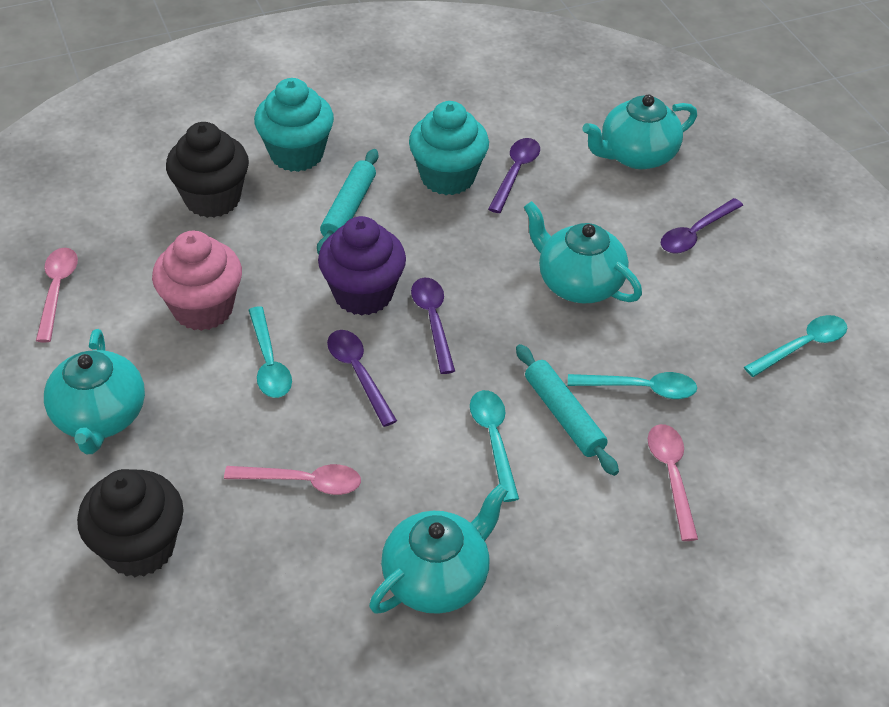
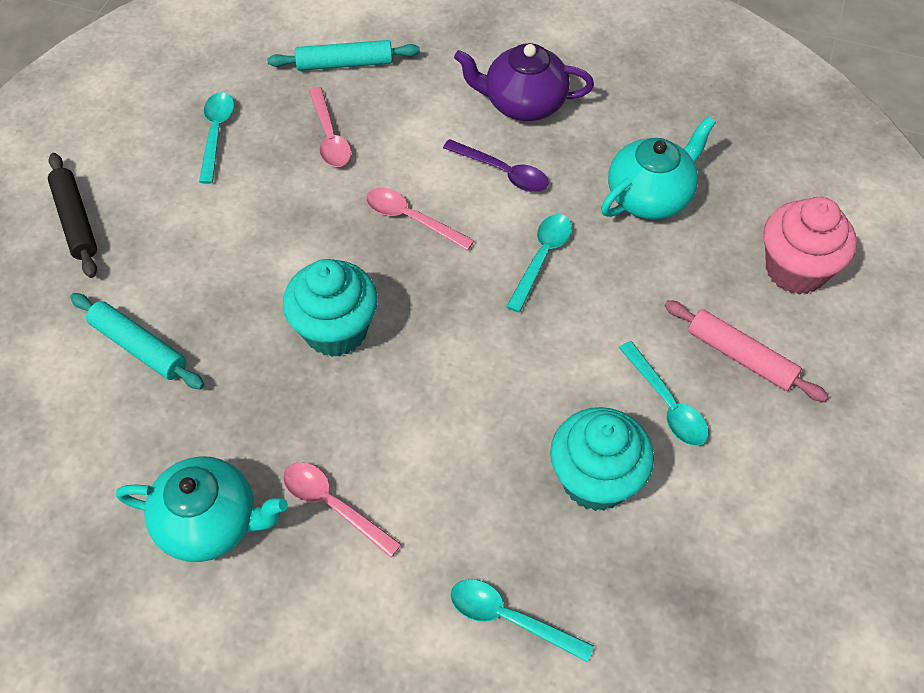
black cupcake: 2 -> 0
black rolling pin: 0 -> 1
pink rolling pin: 0 -> 1
purple cupcake: 1 -> 0
purple spoon: 4 -> 1
purple teapot: 0 -> 1
turquoise teapot: 4 -> 2

